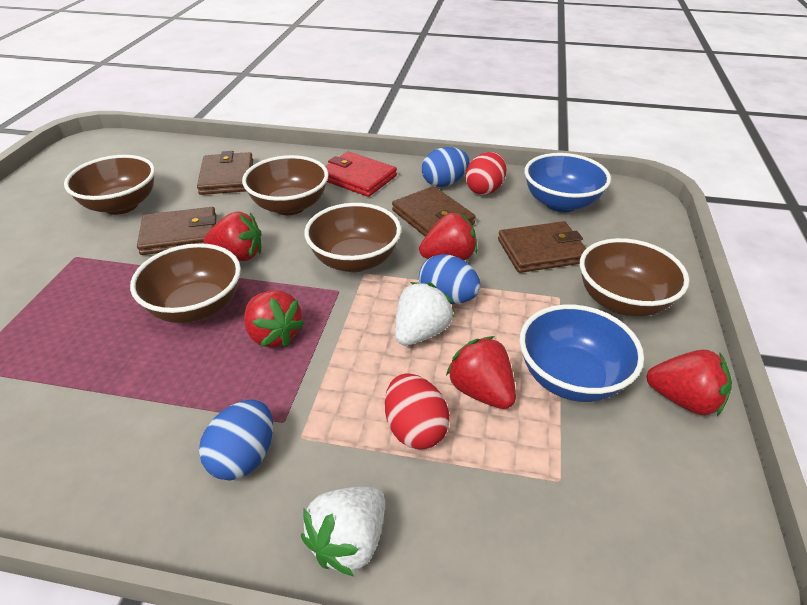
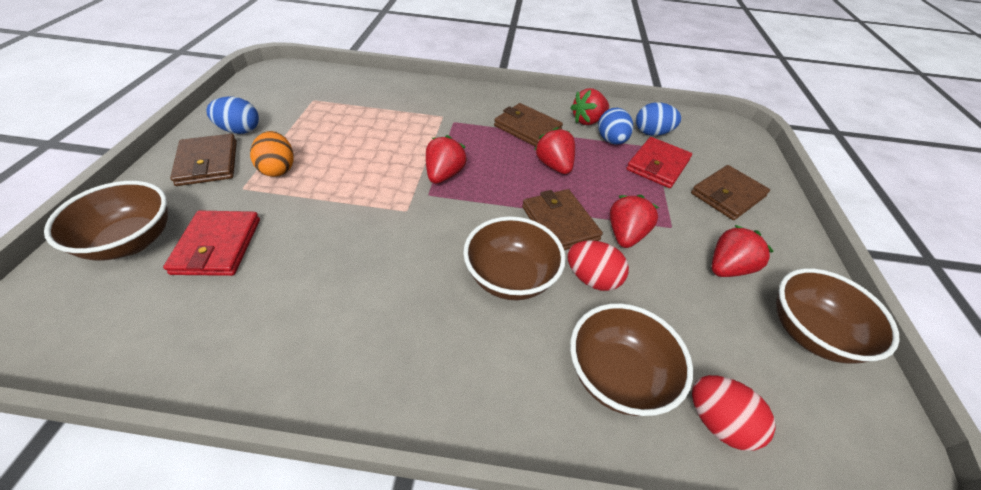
blue bowl: 2 -> 0
brown bowl: 5 -> 4
orange egg: 0 -> 1
red wallet: 1 -> 2
white strawberry: 2 -> 0

